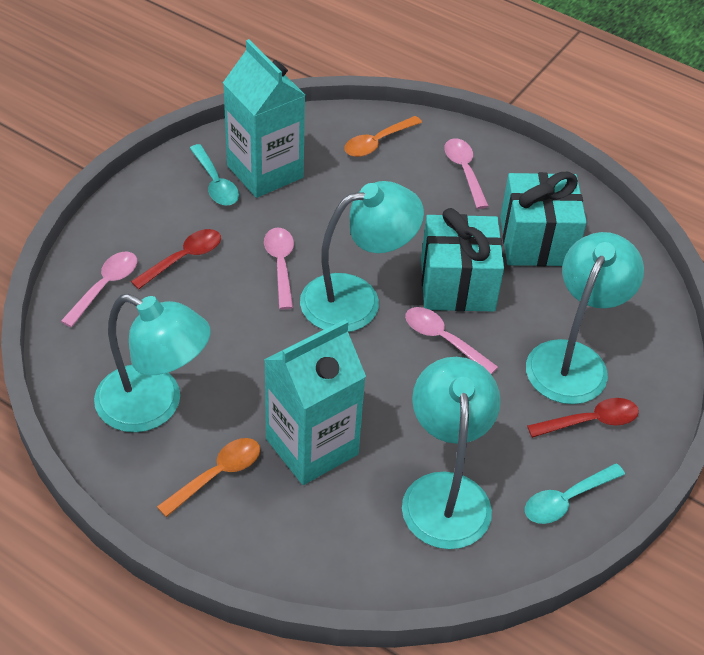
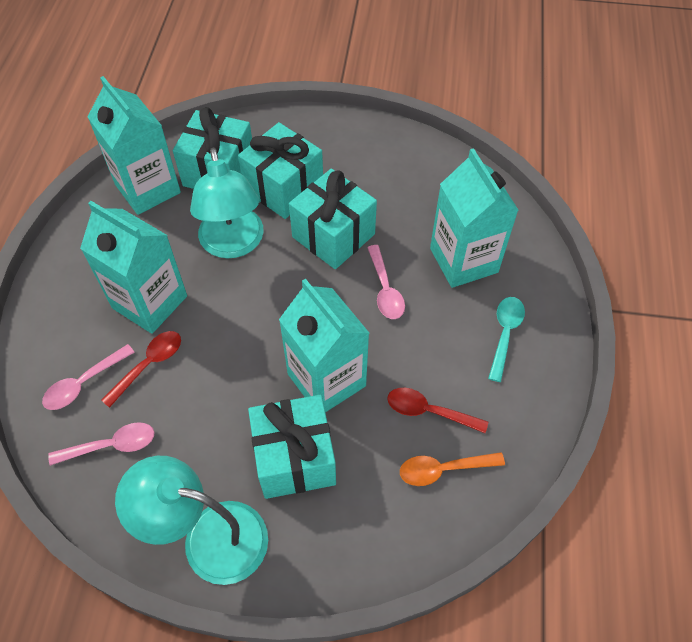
orange spoon: 2 -> 1
pink spoon: 4 -> 3
turquoise carton: 2 -> 4
turquoise gift: 2 -> 4
turquoise lamp: 4 -> 2
turquoise spoon: 2 -> 1

